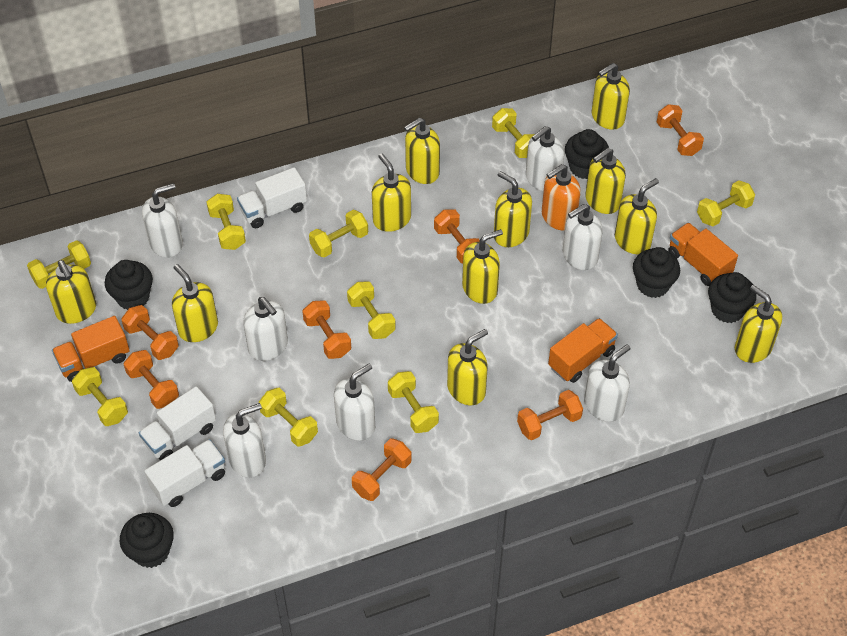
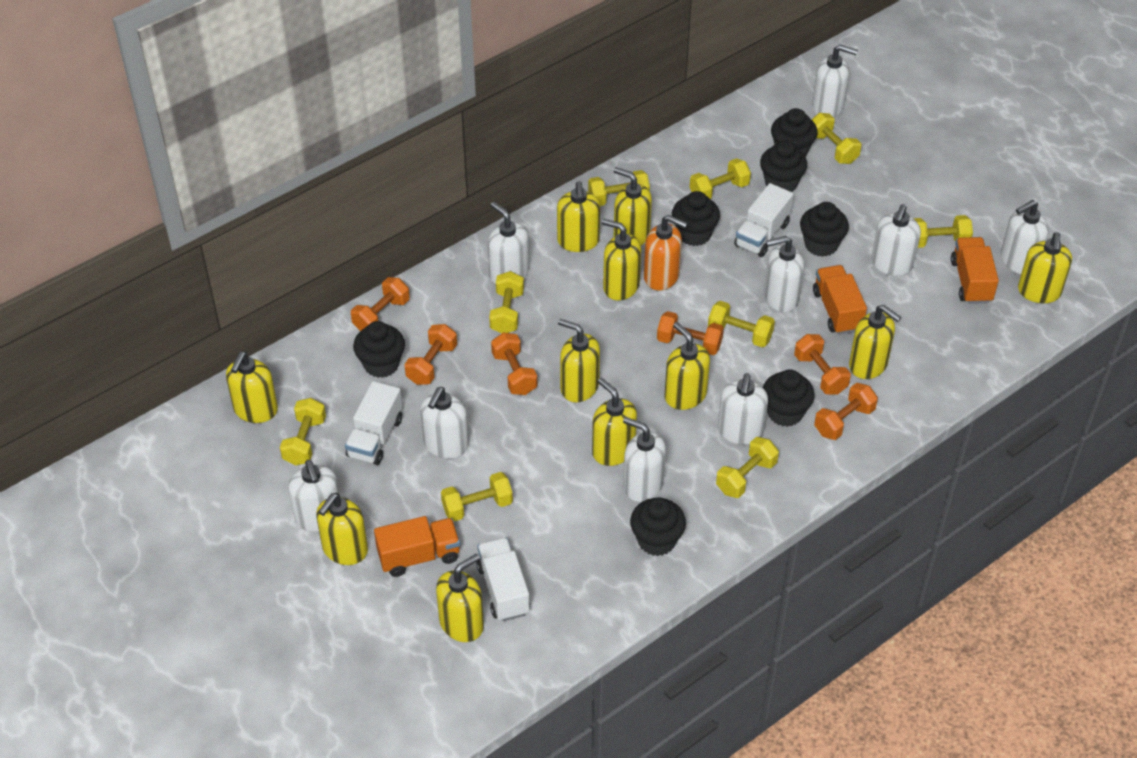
black cupcake: 5 -> 7
orange dumbbell: 7 -> 6
white soap dispenser: 7 -> 9

